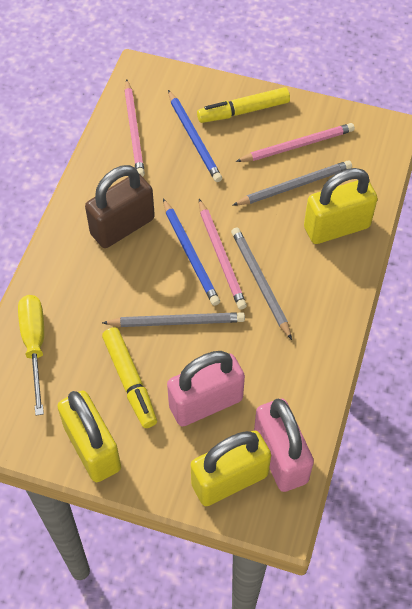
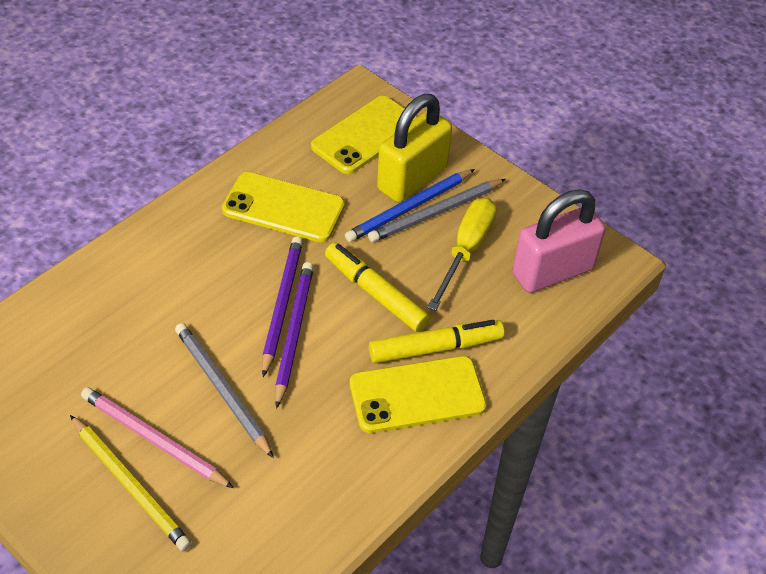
blue pencil: 2 -> 1
brown padlock: 1 -> 0
grey pencil: 3 -> 2
pink padlock: 2 -> 1
pink pencil: 3 -> 1
purple pencil: 0 -> 2
yellow padlock: 3 -> 1
yellow pencil: 0 -> 1
yellow phone: 0 -> 3

